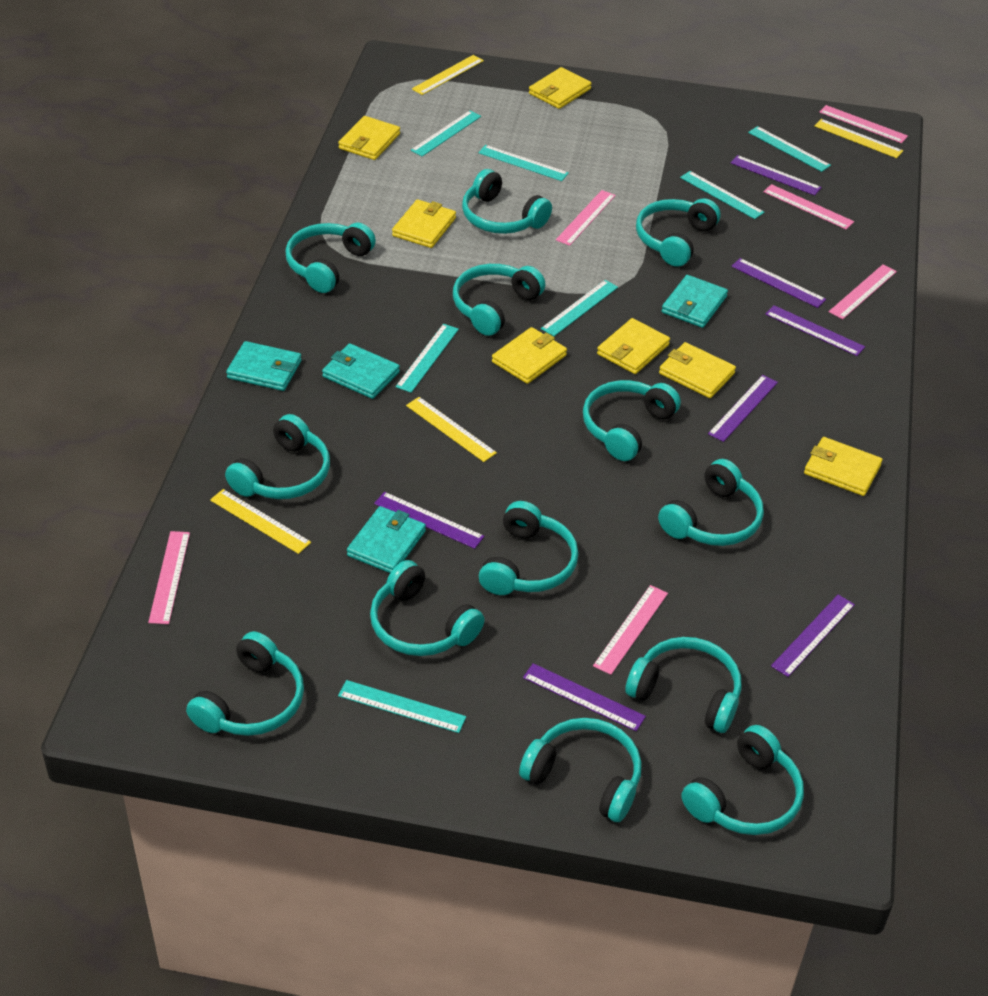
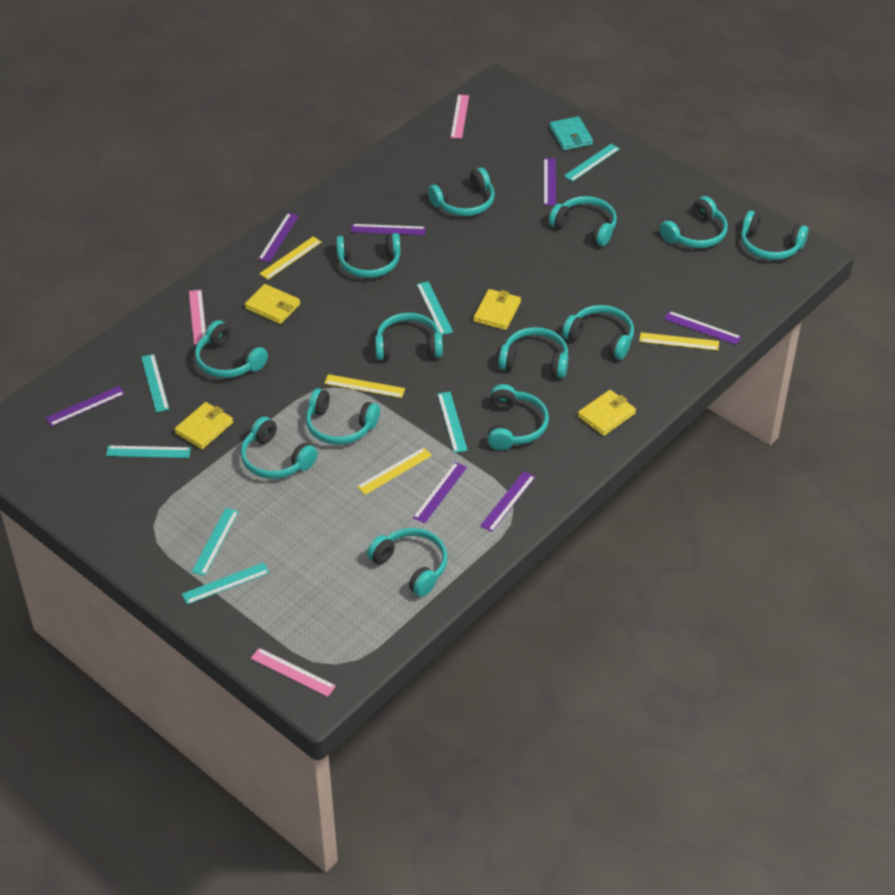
pink ruler: 6 -> 3
turquoise wallet: 4 -> 1
yellow wallet: 7 -> 4

